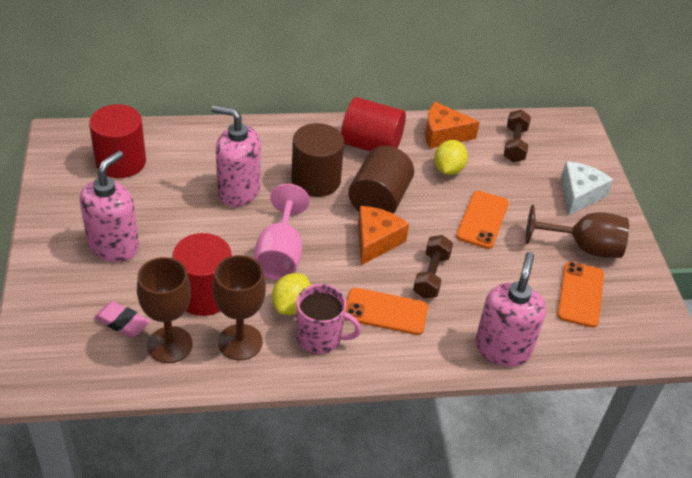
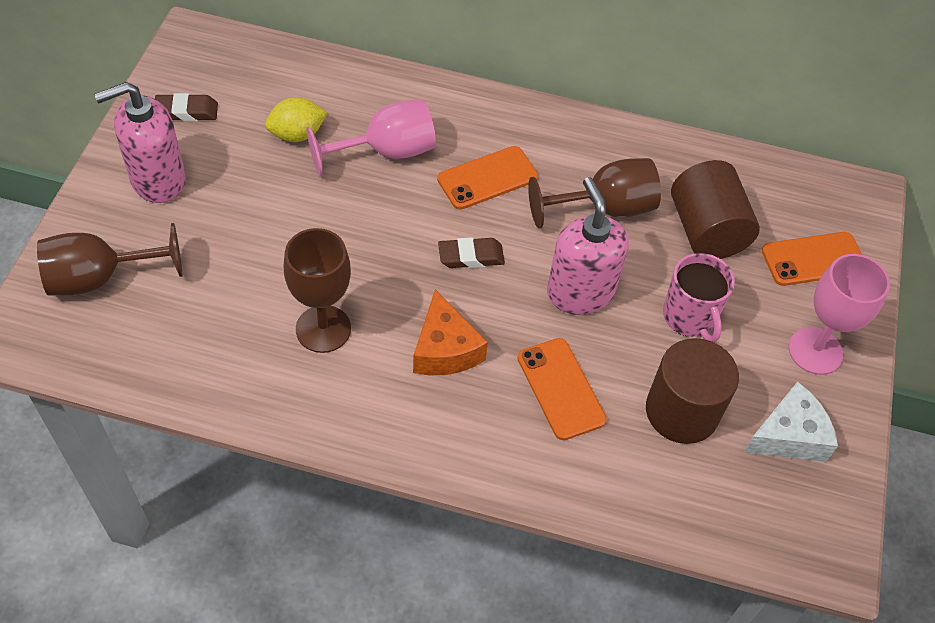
brown dumbbell: 2 -> 0
brown eraser: 0 -> 2
orange cheese: 2 -> 1
pink eraser: 1 -> 0
pink goblet: 1 -> 2
pink soap dispenser: 3 -> 2
red cylinder: 3 -> 0
yellow lemon: 2 -> 1

